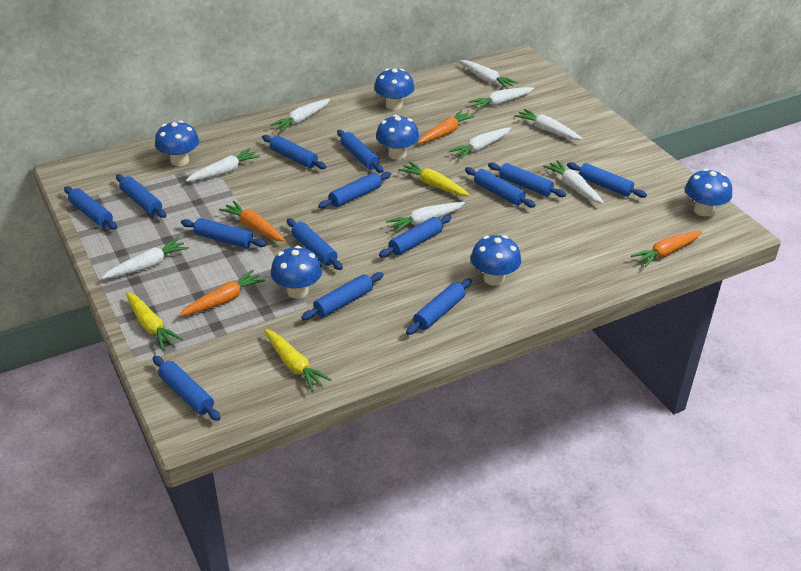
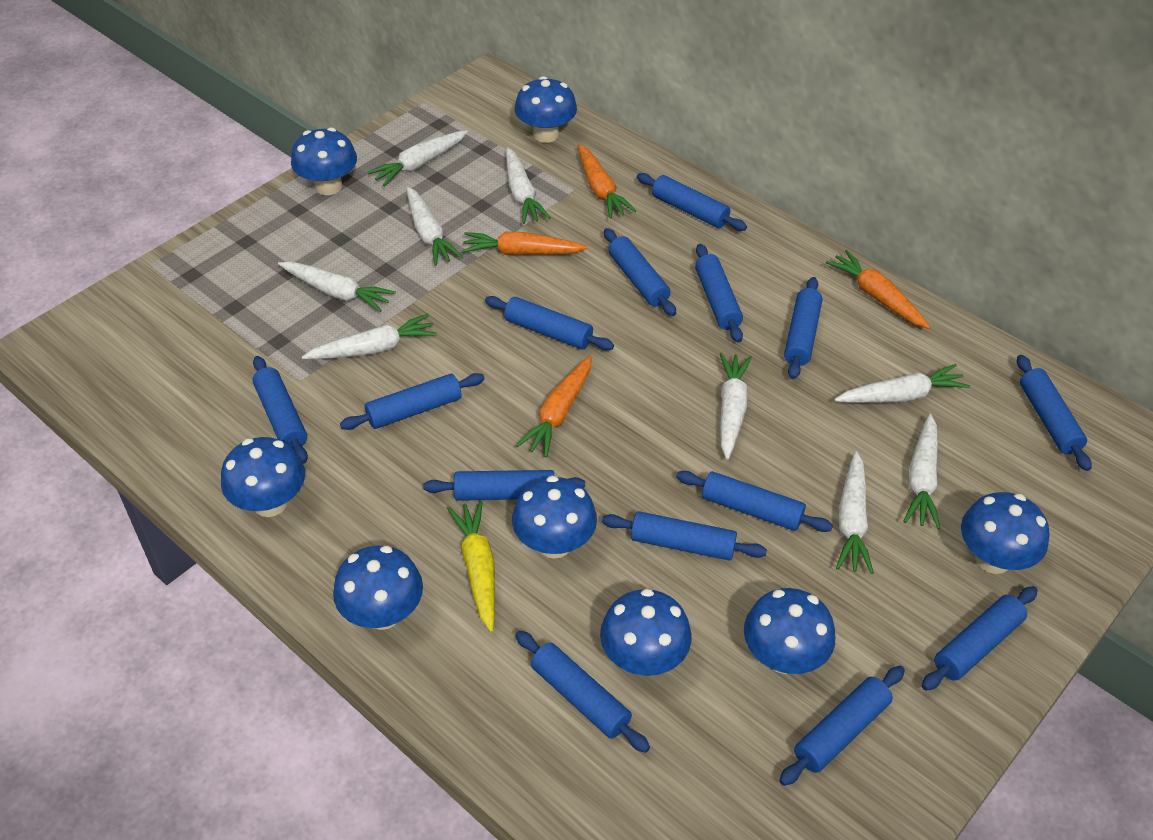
blue mushroom: 6 -> 8
yellow carrot: 3 -> 1

